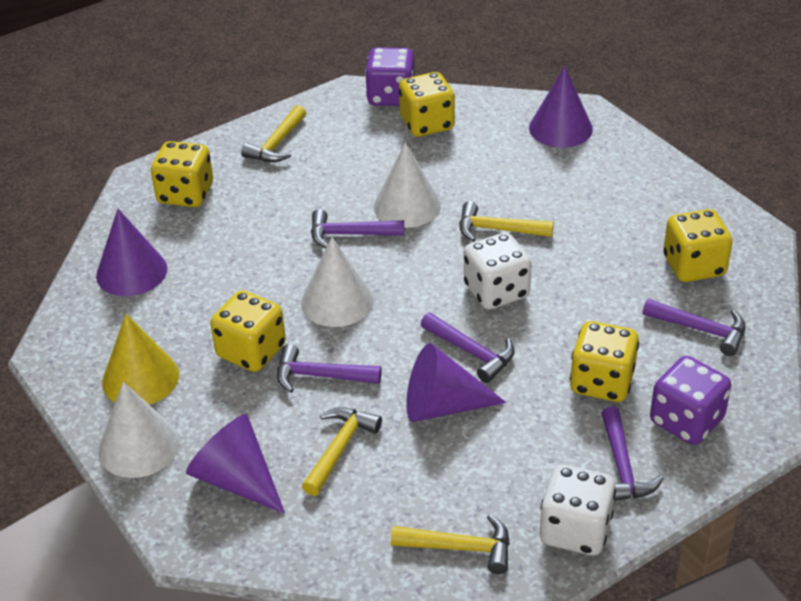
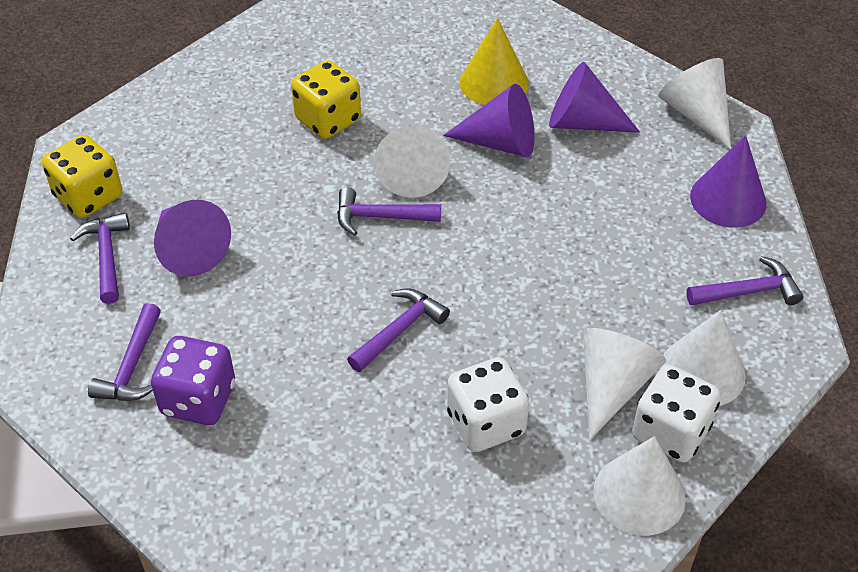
purple dice: 2 -> 1
white cone: 3 -> 5
yellow dice: 5 -> 2
yellow hammer: 4 -> 0

